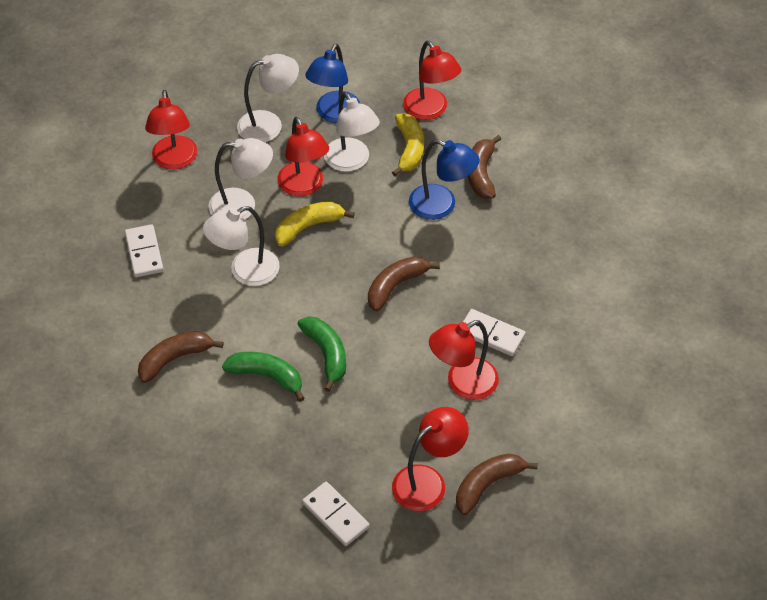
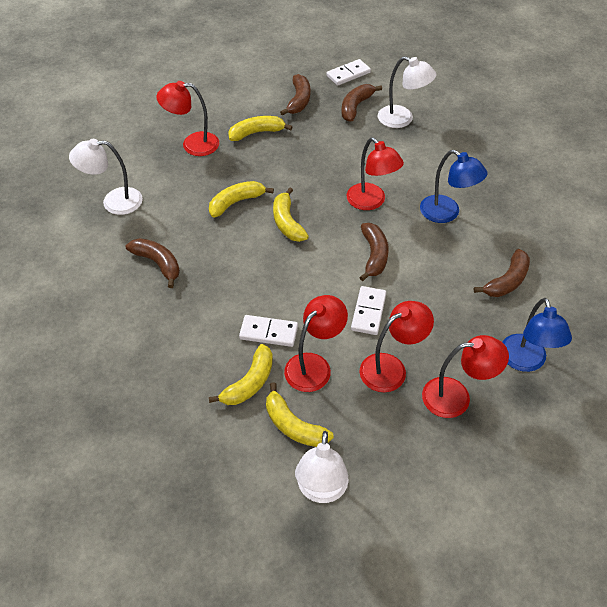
brown banana: 4 -> 5
green banana: 2 -> 0
white lamp: 4 -> 3
yellow banana: 2 -> 5

